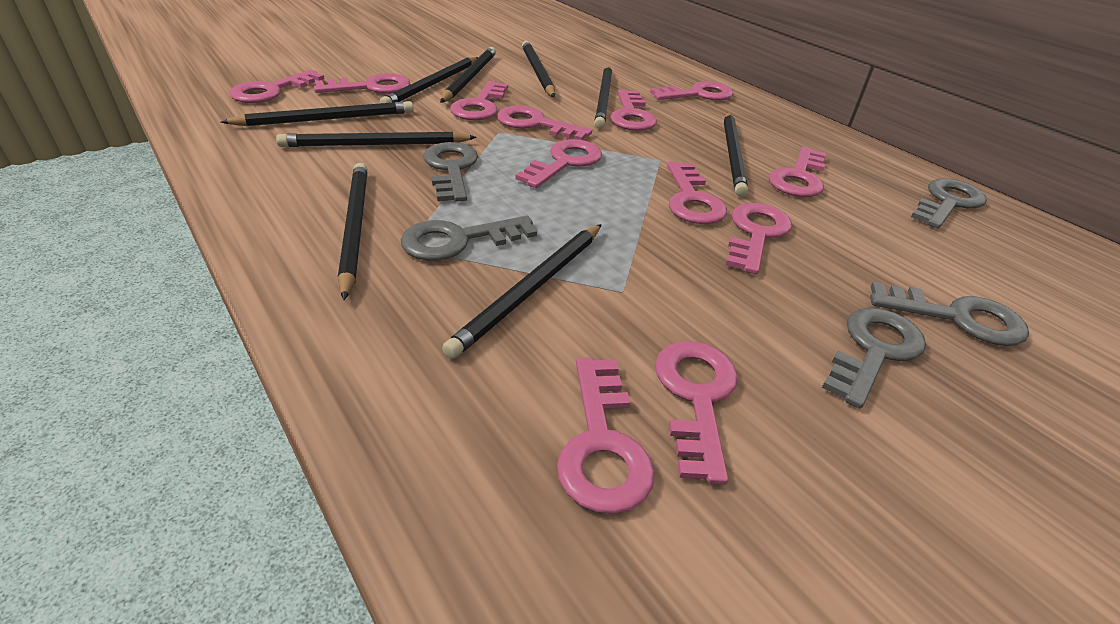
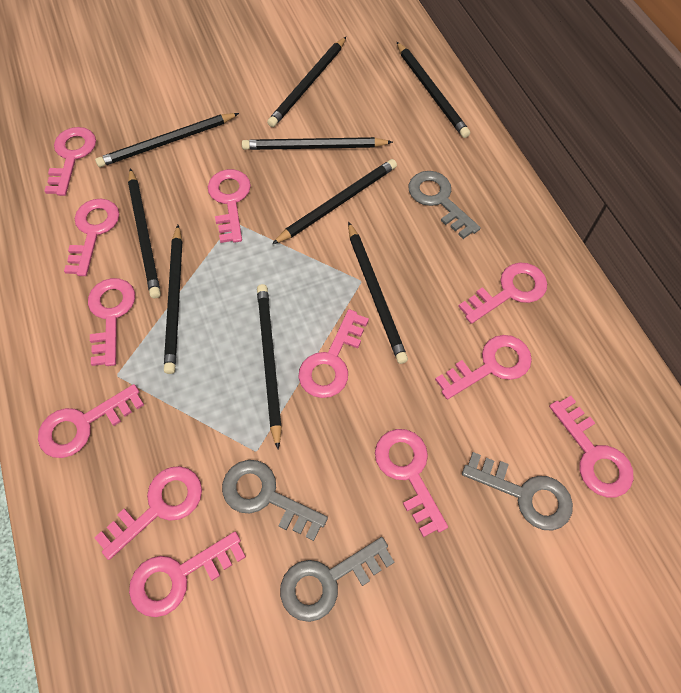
grey key: 5 -> 4

